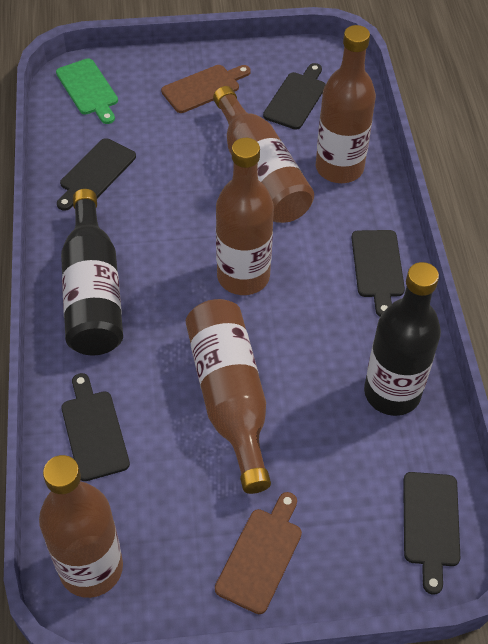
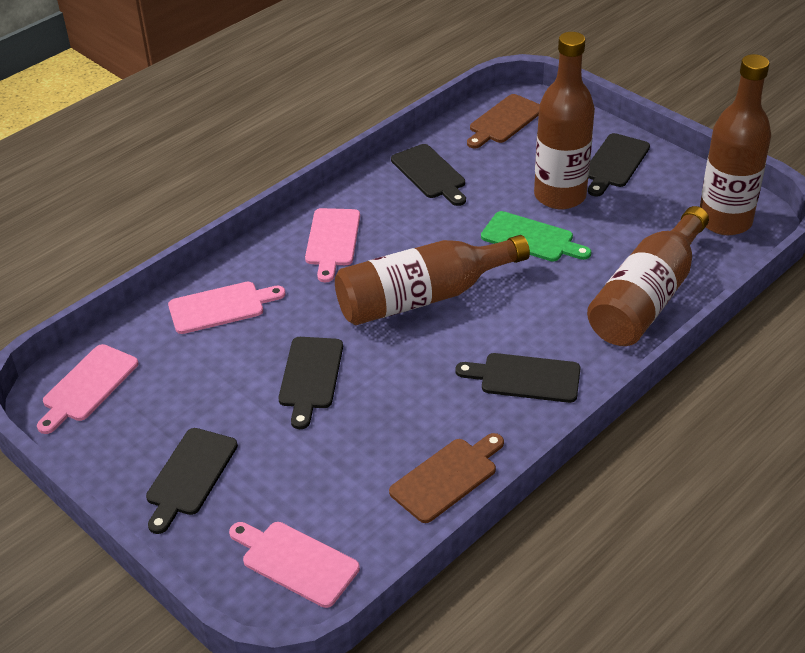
black bottle: 2 -> 0
brown bottle: 5 -> 4
pink cutting board: 0 -> 4

